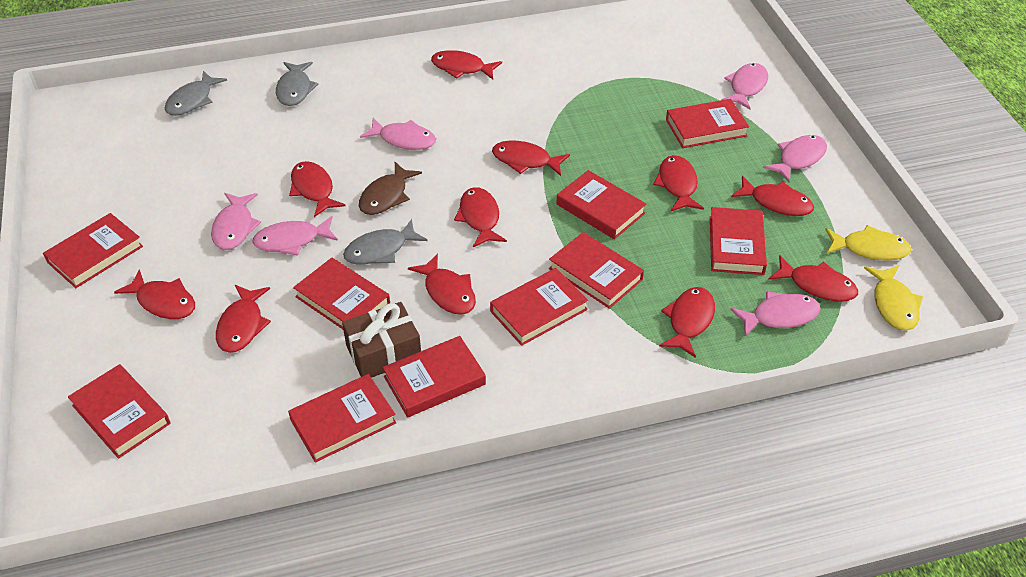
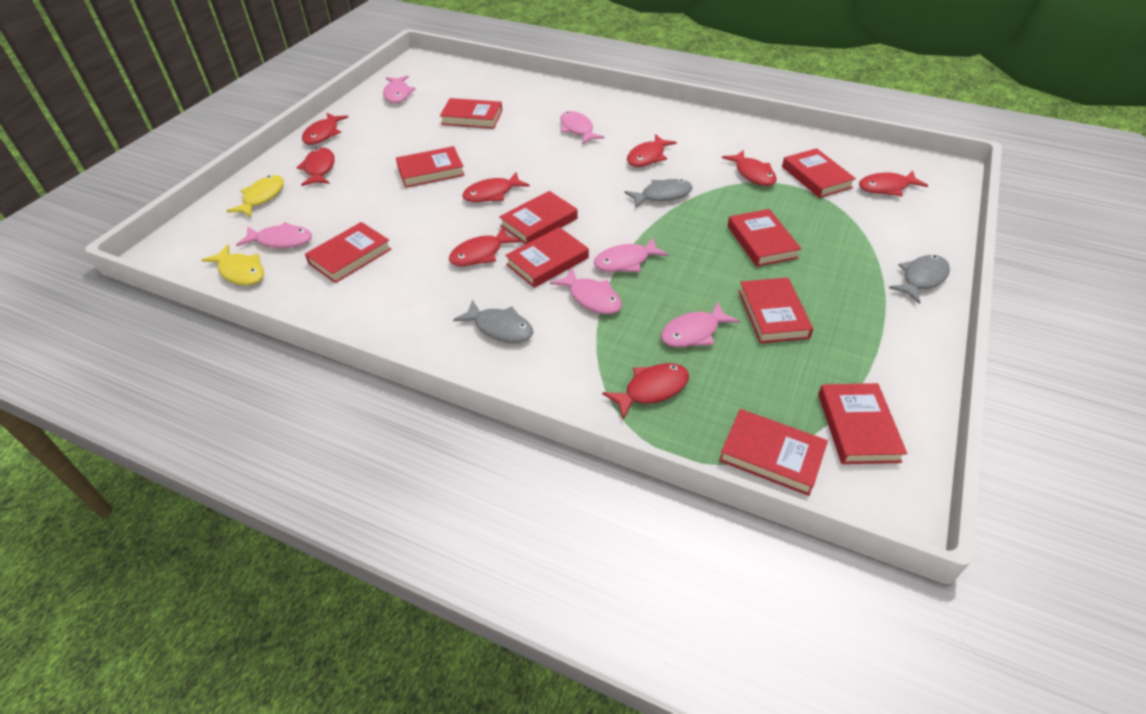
brown fish: 1 -> 0
brown gift: 1 -> 0
red fish: 11 -> 8

